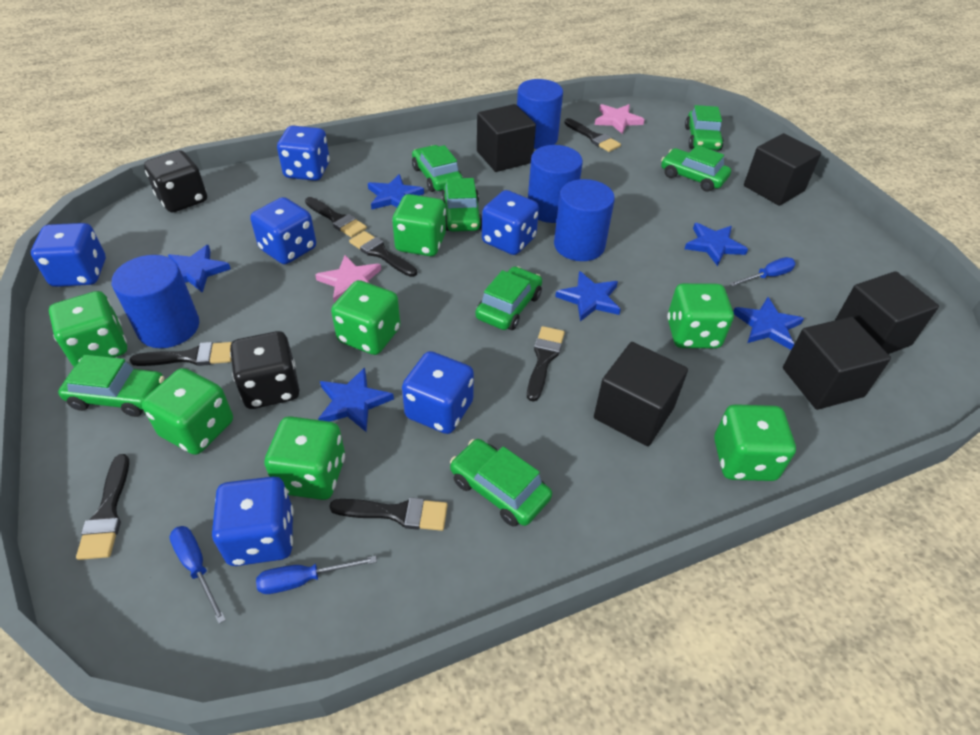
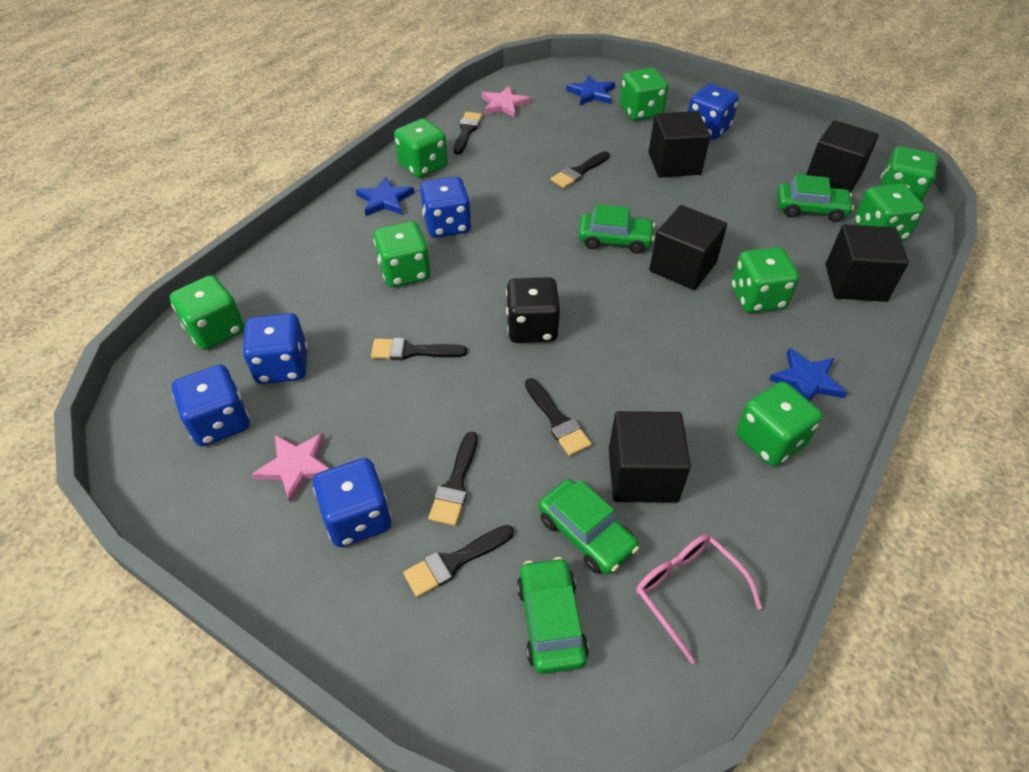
black brush: 7 -> 6
black dice: 2 -> 1
blue cylinder: 4 -> 0
blue dice: 6 -> 5
blue screwdriver: 3 -> 0
blue star: 6 -> 3
green car: 7 -> 4
green dice: 7 -> 8
pink glasses: 0 -> 1

